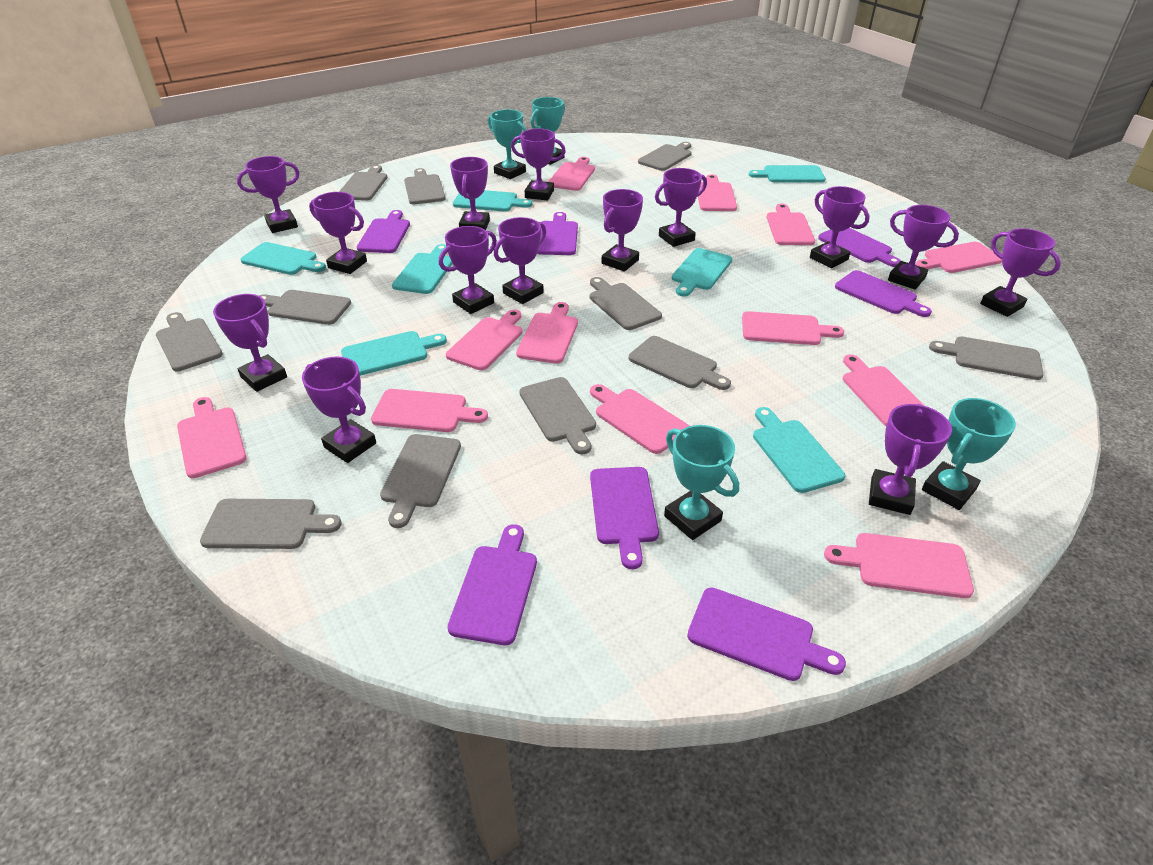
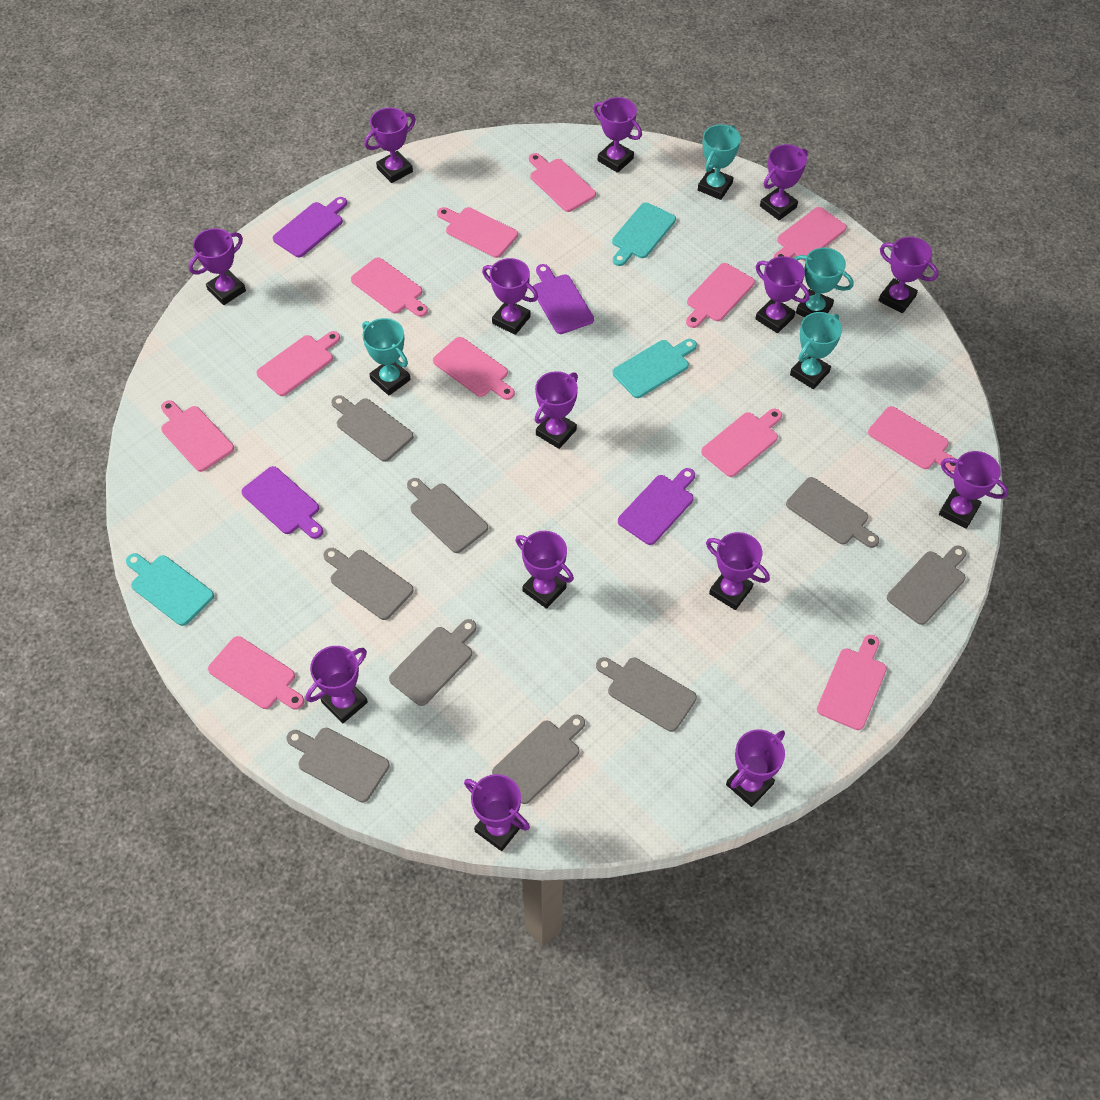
grey cutting board: 11 -> 9
purple cutting board: 7 -> 4
turquoise cutting board: 7 -> 3

